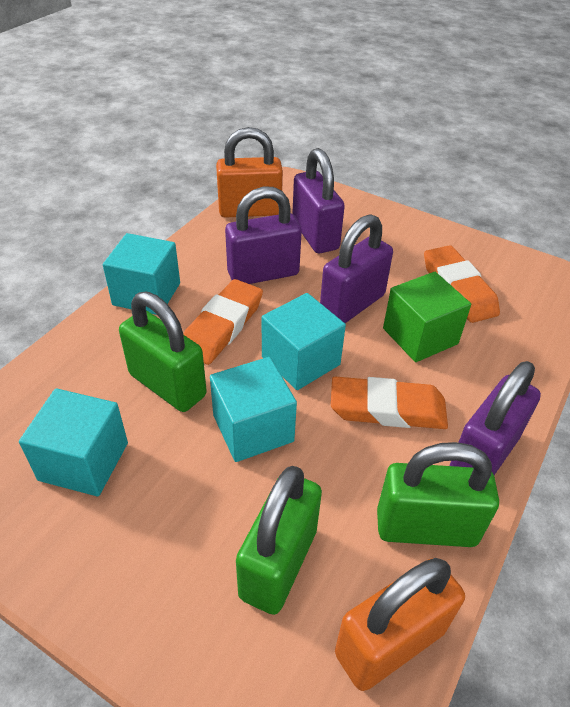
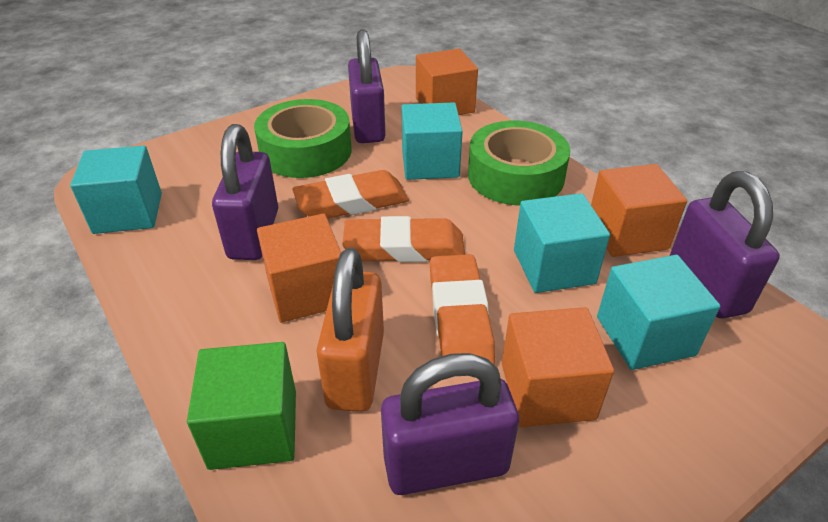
green padlock: 3 -> 0
green tape: 0 -> 2
orange cube: 0 -> 4
orange padlock: 2 -> 1

